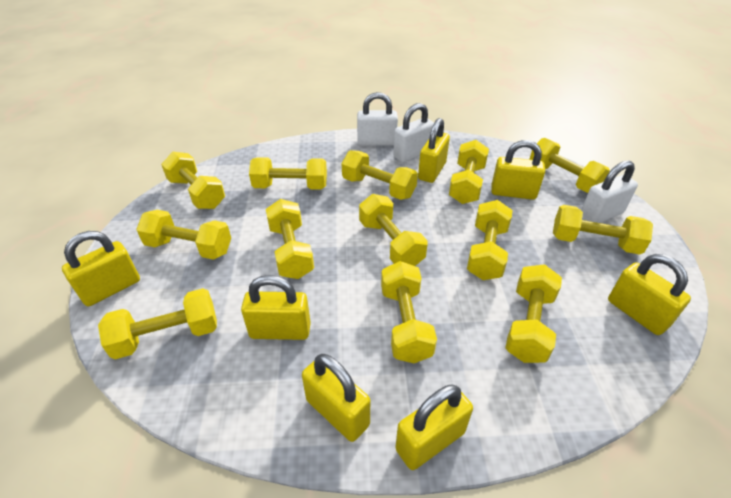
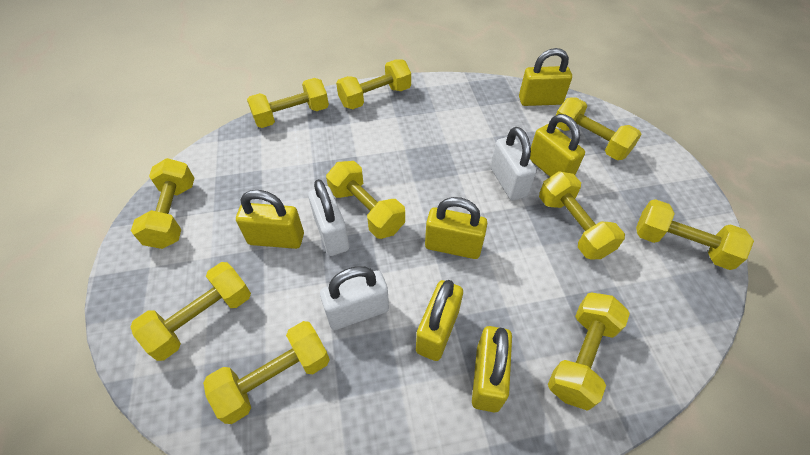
yellow dumbbell: 13 -> 10
yellow padlock: 7 -> 6

